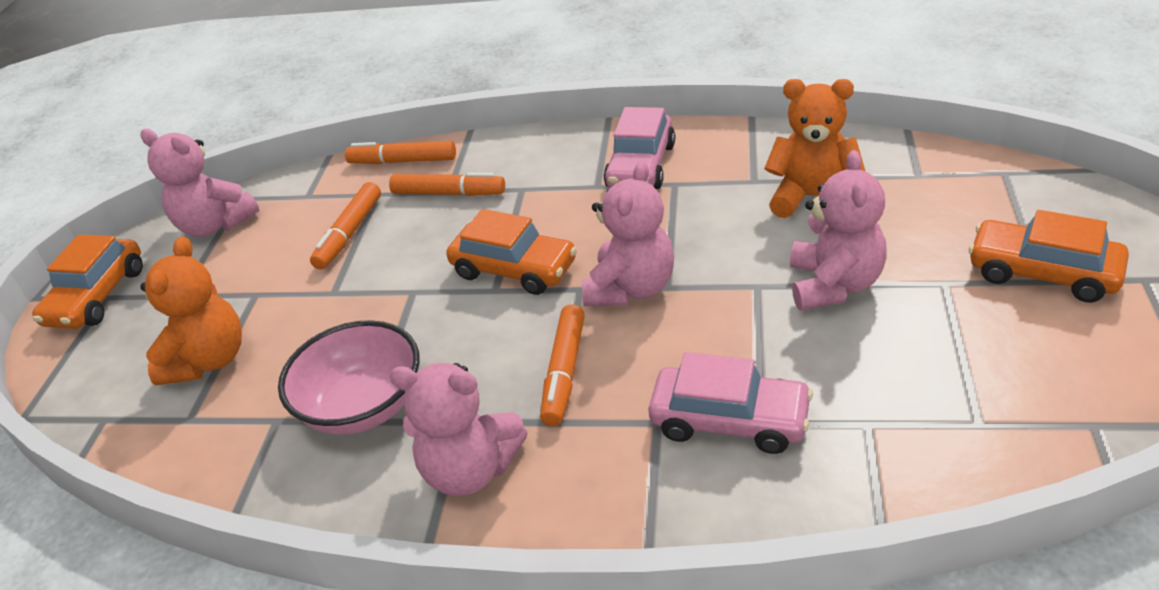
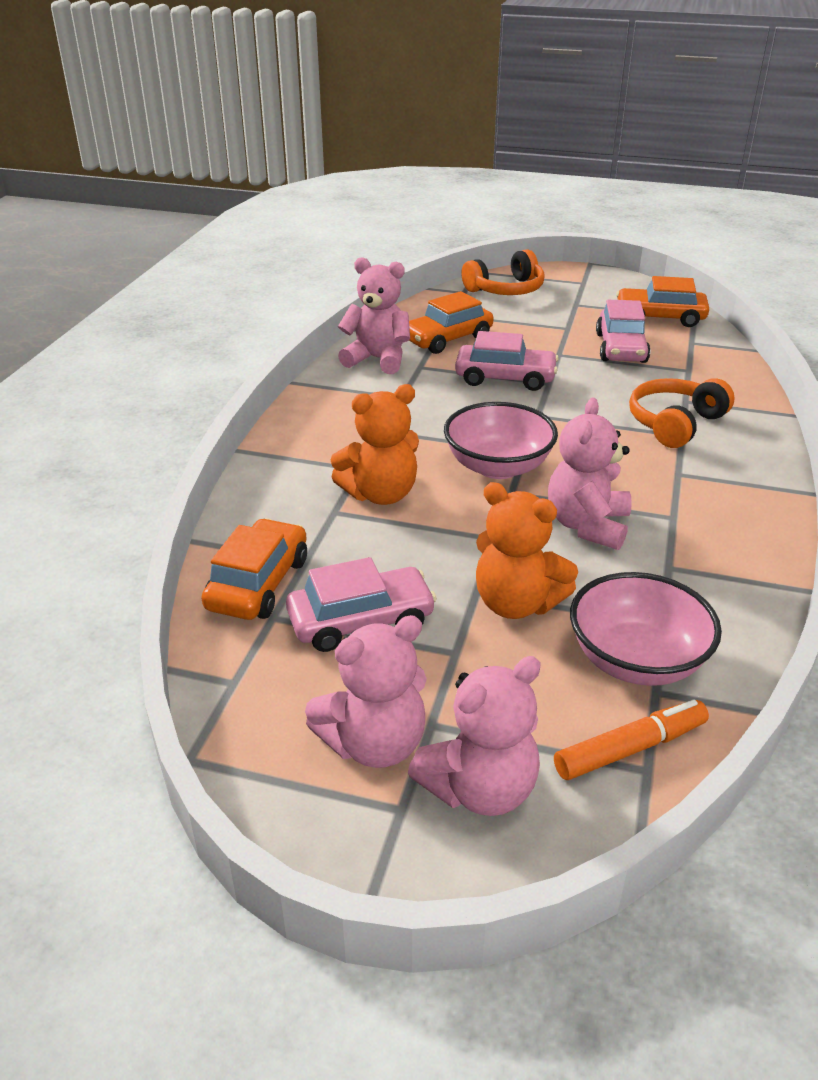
orange headphones: 0 -> 2
orange marker: 4 -> 1
pink bowl: 1 -> 2
pink car: 2 -> 3

